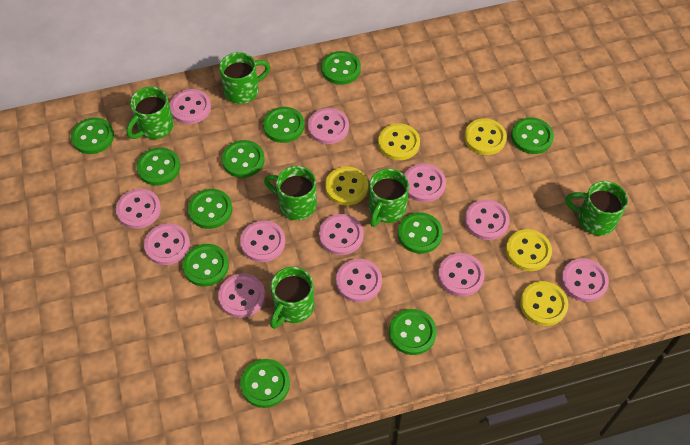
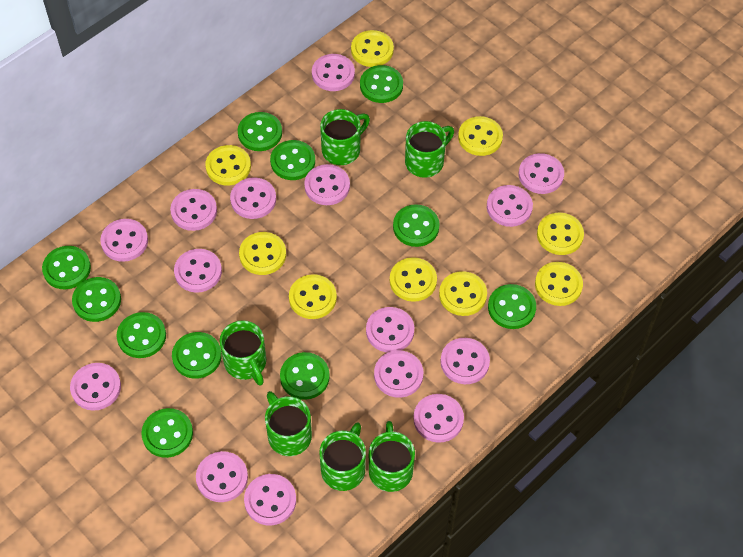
pink button: 12 -> 15
yellow button: 5 -> 9

